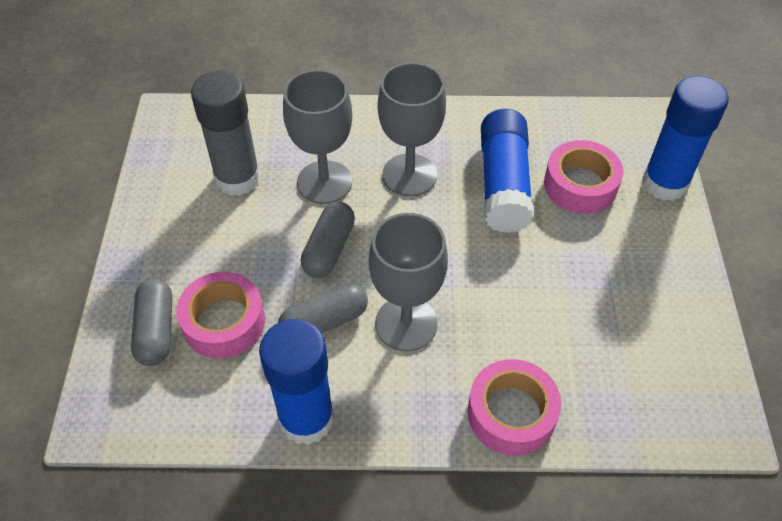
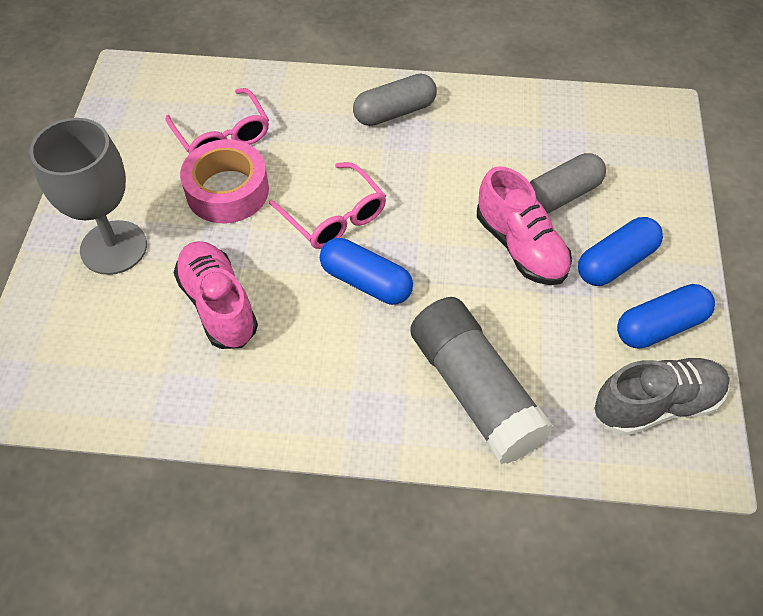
blue capsule: 0 -> 3
blue glue stick: 3 -> 0
grey capsule: 3 -> 2
grey goblet: 3 -> 1
grey shoe: 0 -> 1
pink glasses: 0 -> 2
pink shoe: 0 -> 2
pink tape: 3 -> 1

